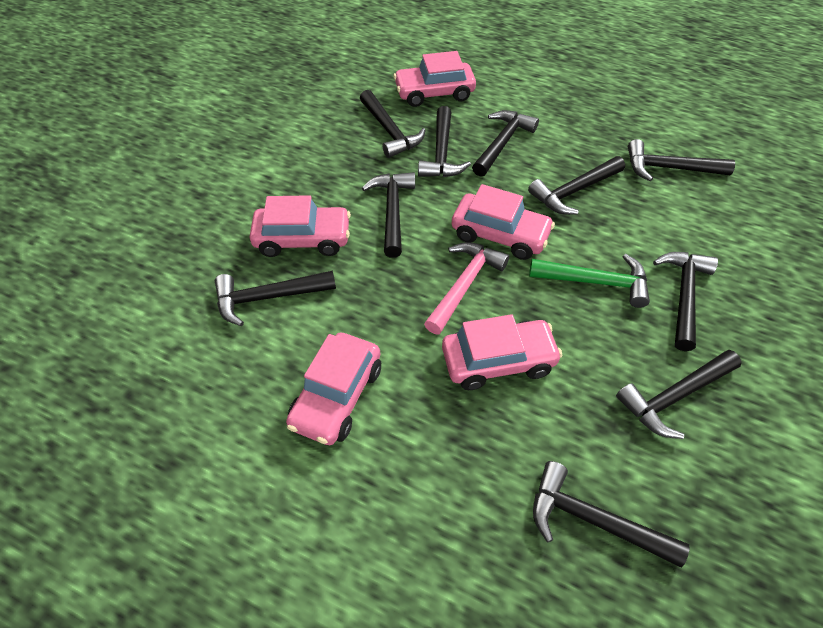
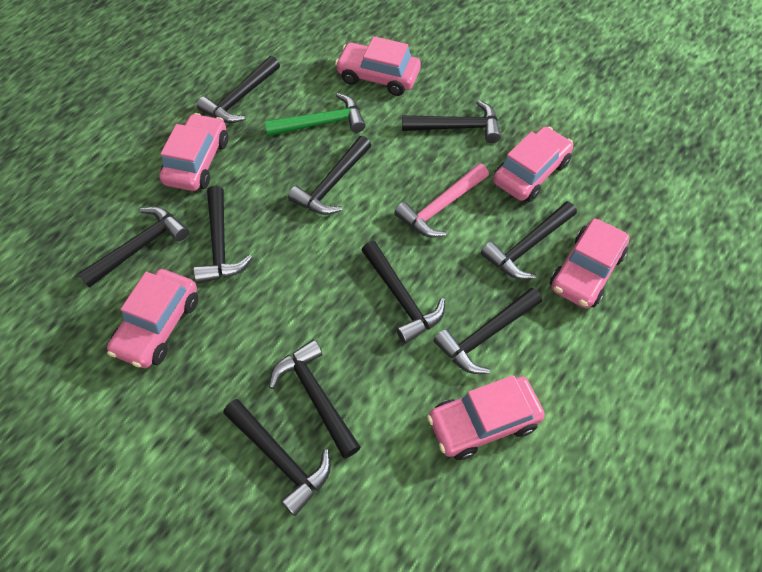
pink car: 5 -> 6

